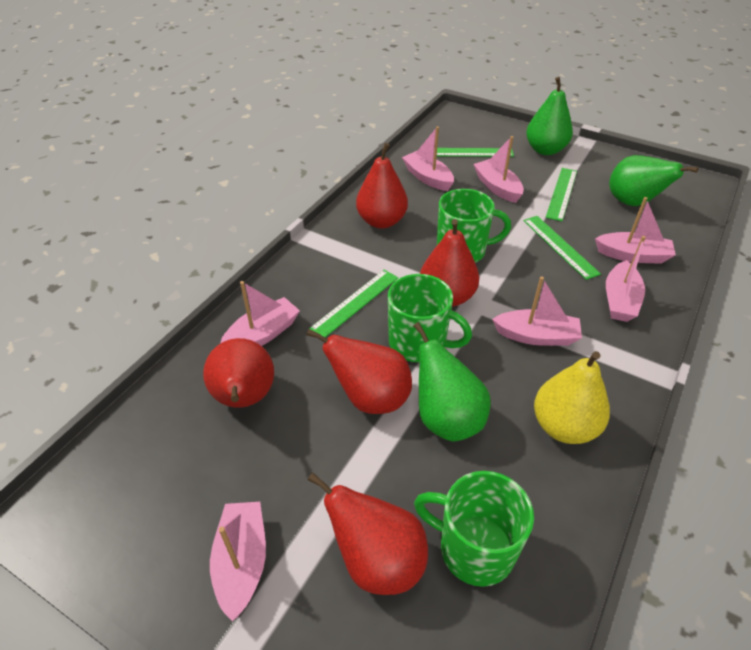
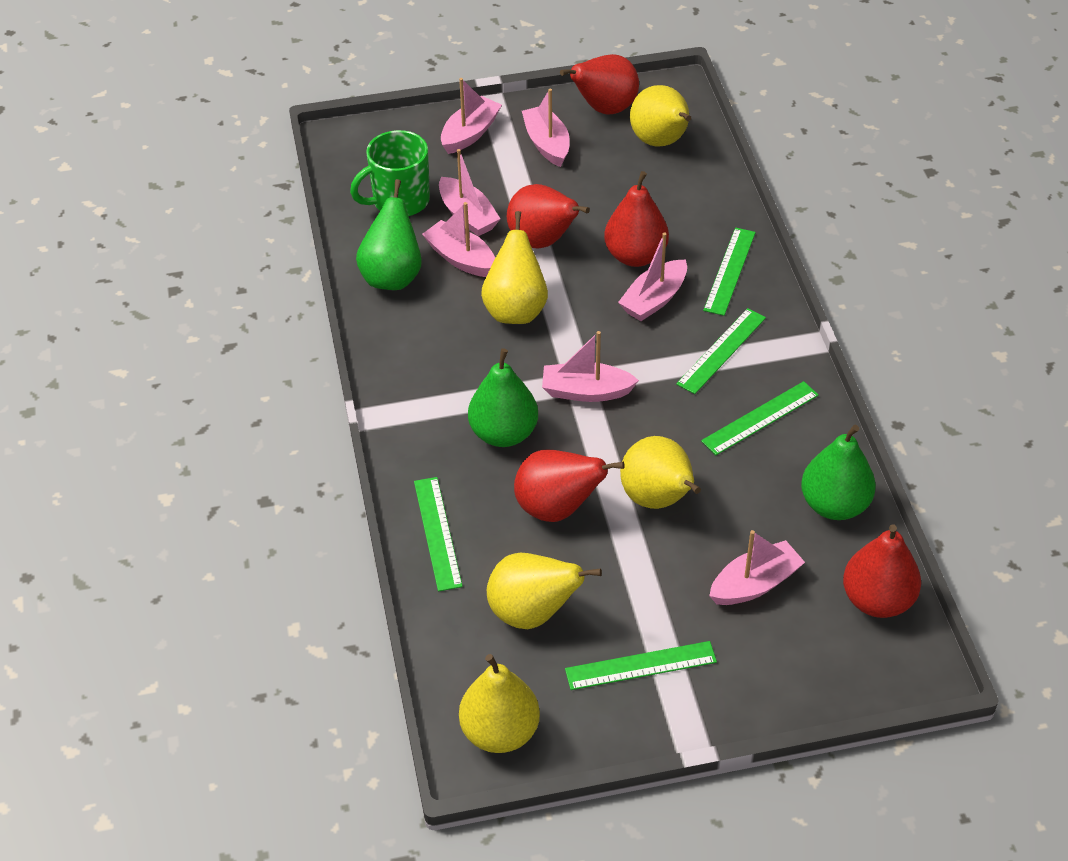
green mug: 3 -> 1
green ruler: 4 -> 5
yellow pear: 1 -> 5

